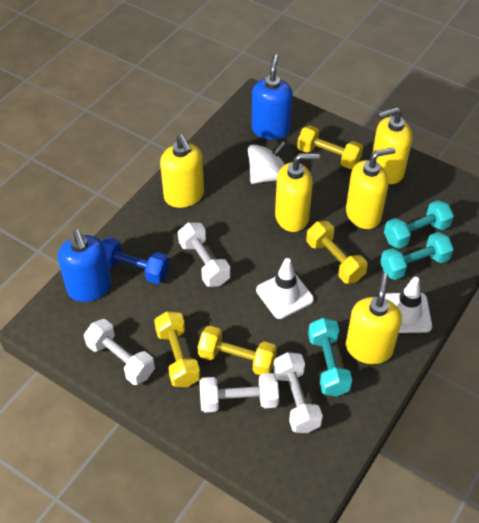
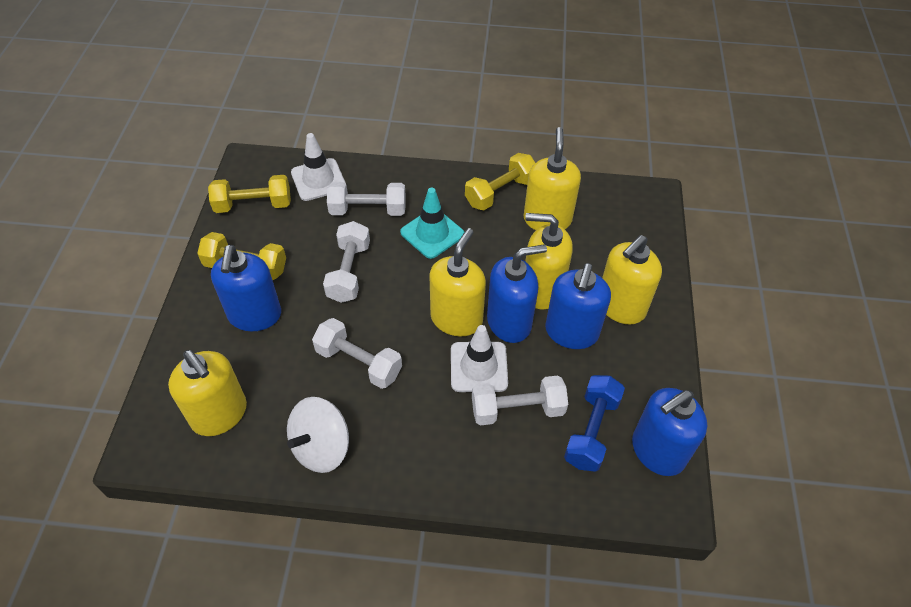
blue soap dispenser: 2 -> 4
turquoise dumbbell: 3 -> 0
turquoise traffic cone: 0 -> 1
yellow dumbbell: 4 -> 3

